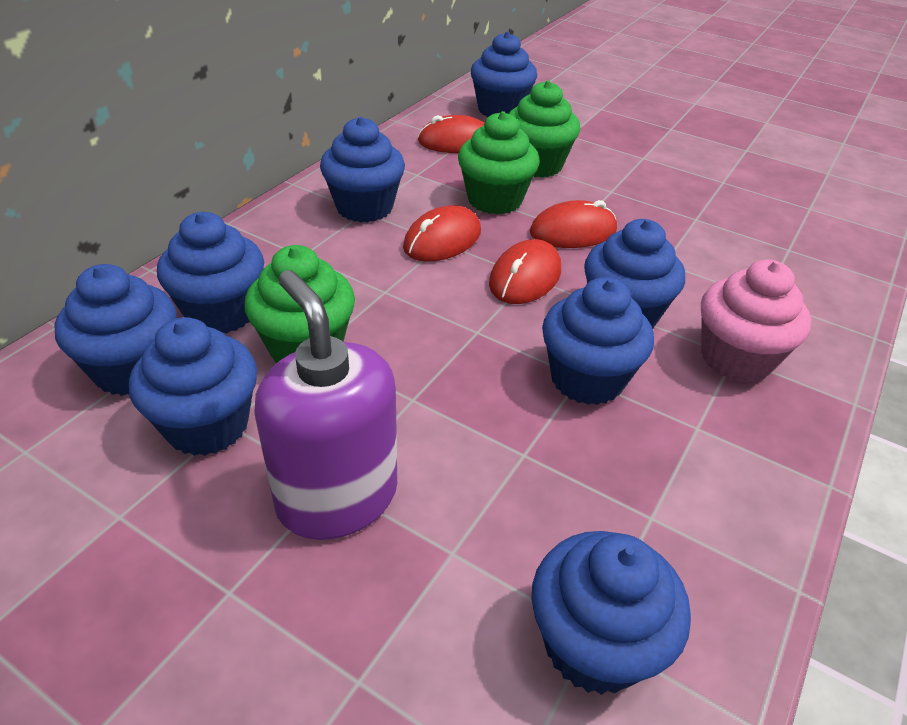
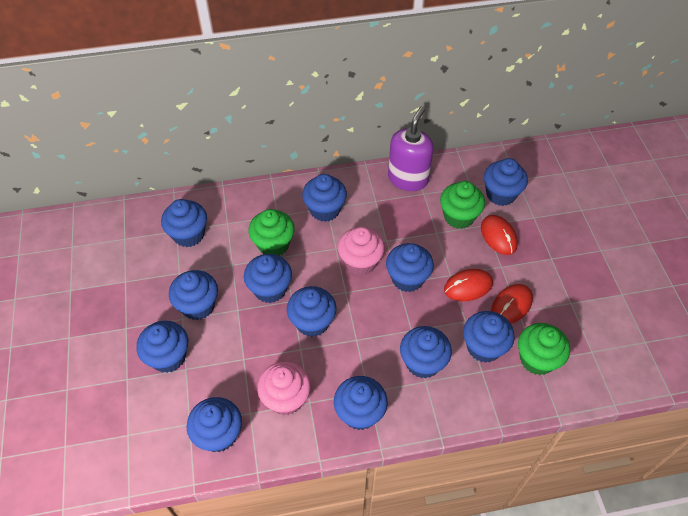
blue cupcake: 8 -> 12
pink cupcake: 1 -> 2
red mouse: 4 -> 3

